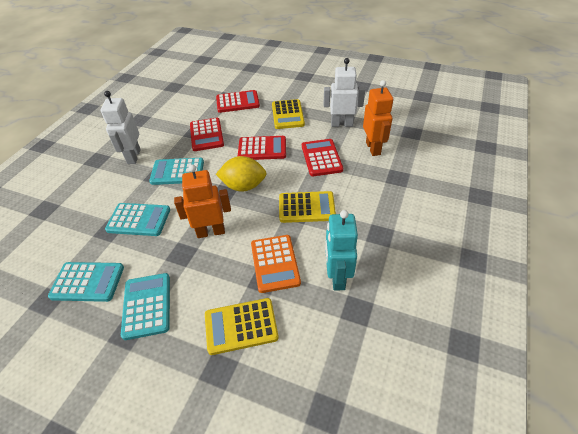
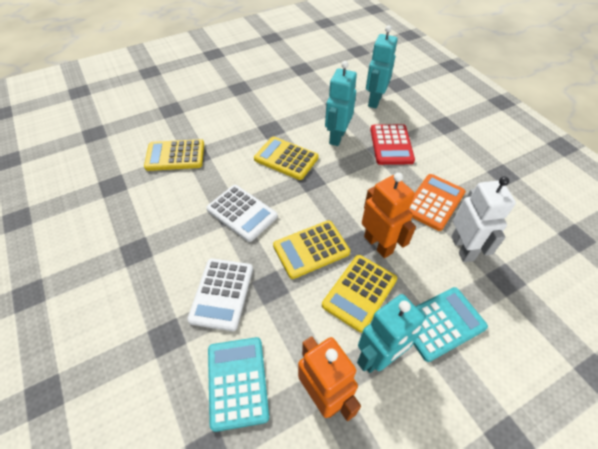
red calculator: 4 -> 1
turquoise calculator: 4 -> 2
turquoise robot: 1 -> 3
white calculator: 0 -> 2
white robot: 2 -> 1
yellow calculator: 3 -> 4
yellow lemon: 1 -> 0

